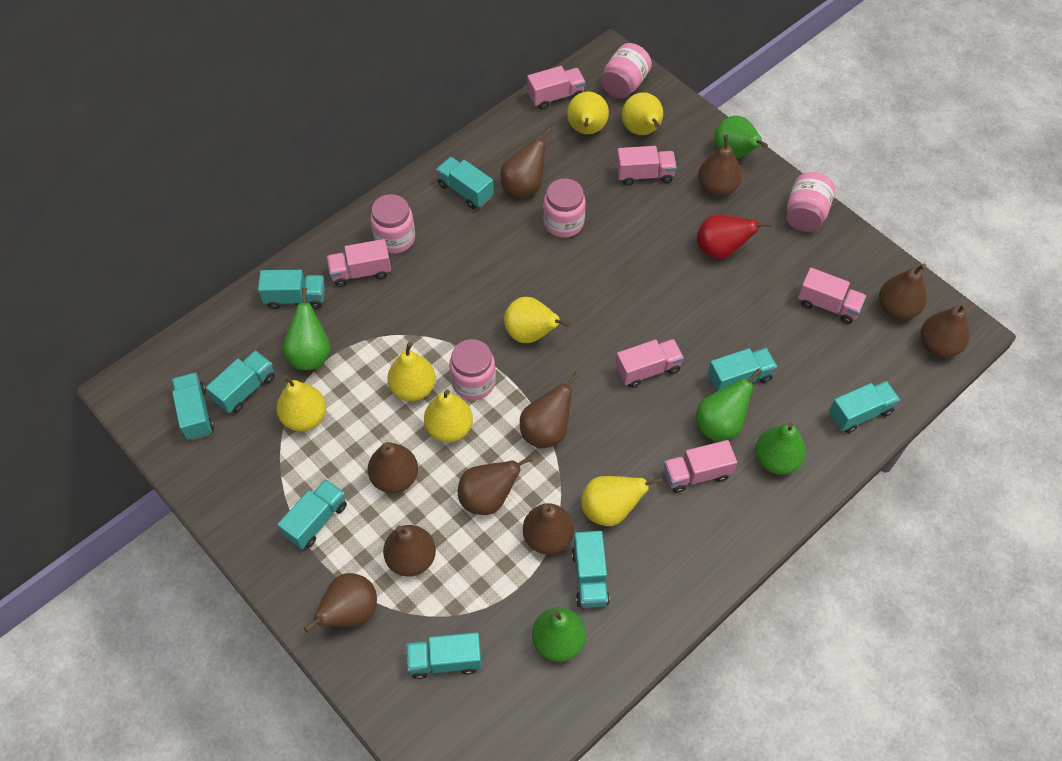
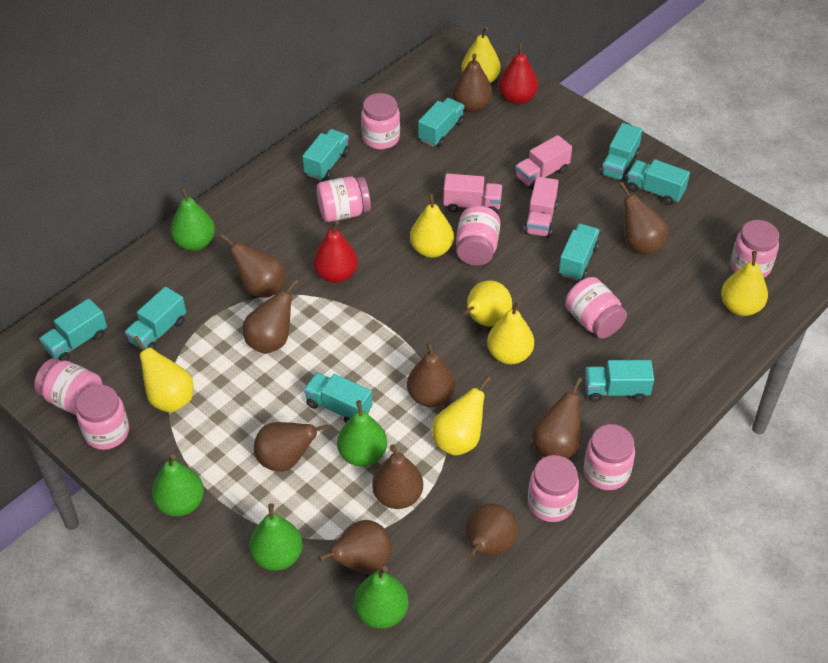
pink jar: 5 -> 9
pink truck: 6 -> 3
red pear: 1 -> 2

